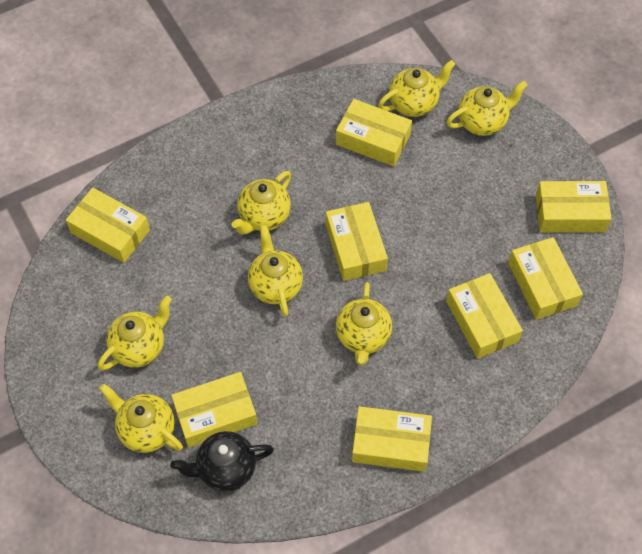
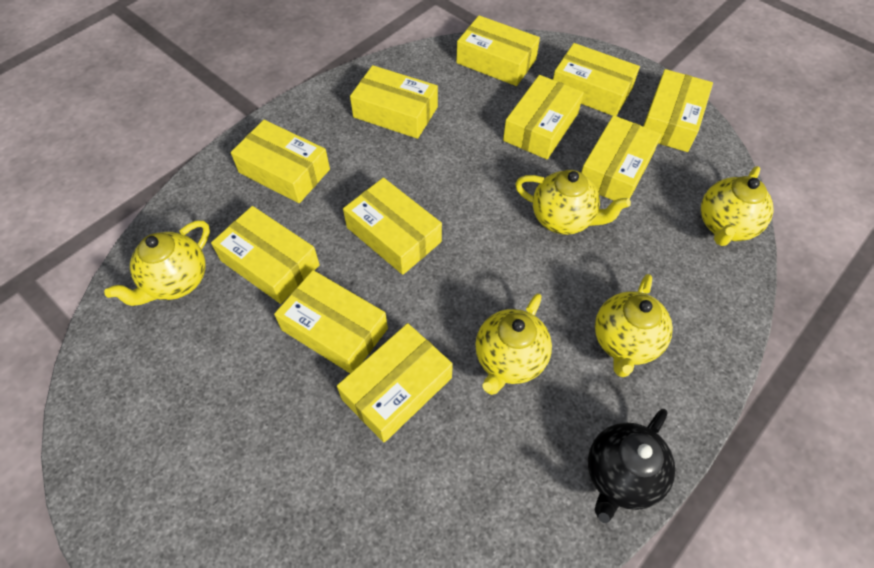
yellow box: 8 -> 11
yellow teapot: 7 -> 5

